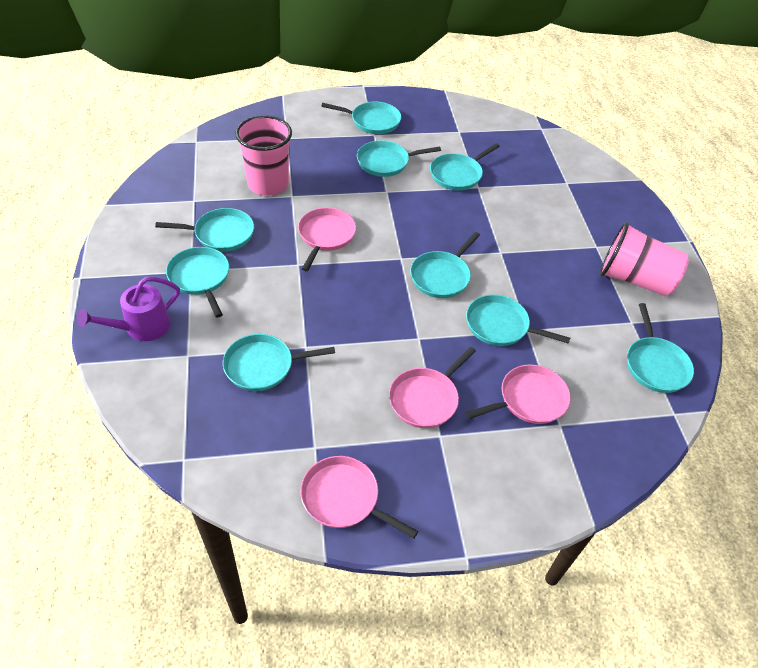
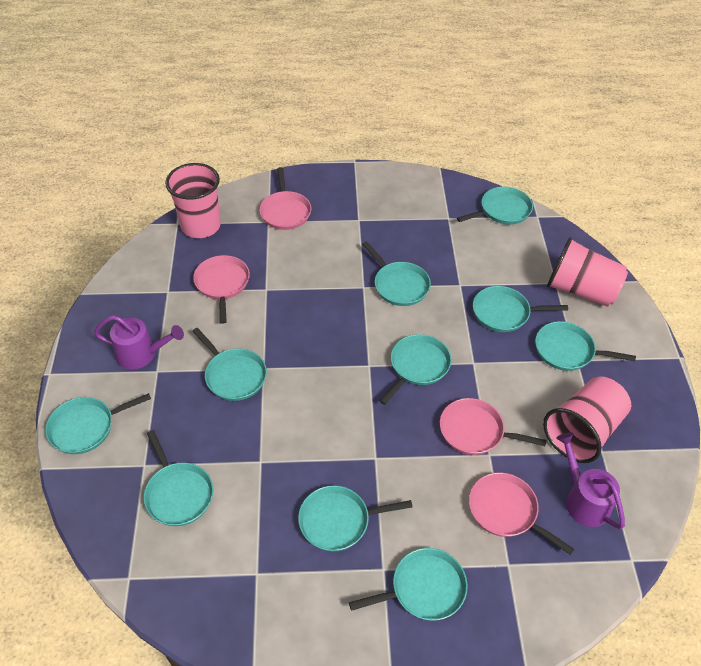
pink cup: 2 -> 3
purple watering can: 1 -> 2
turquoise pan: 9 -> 10

